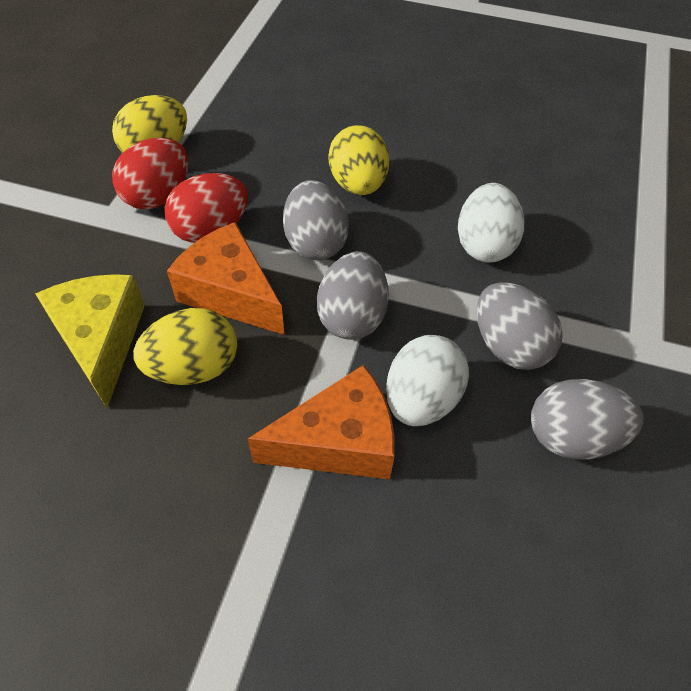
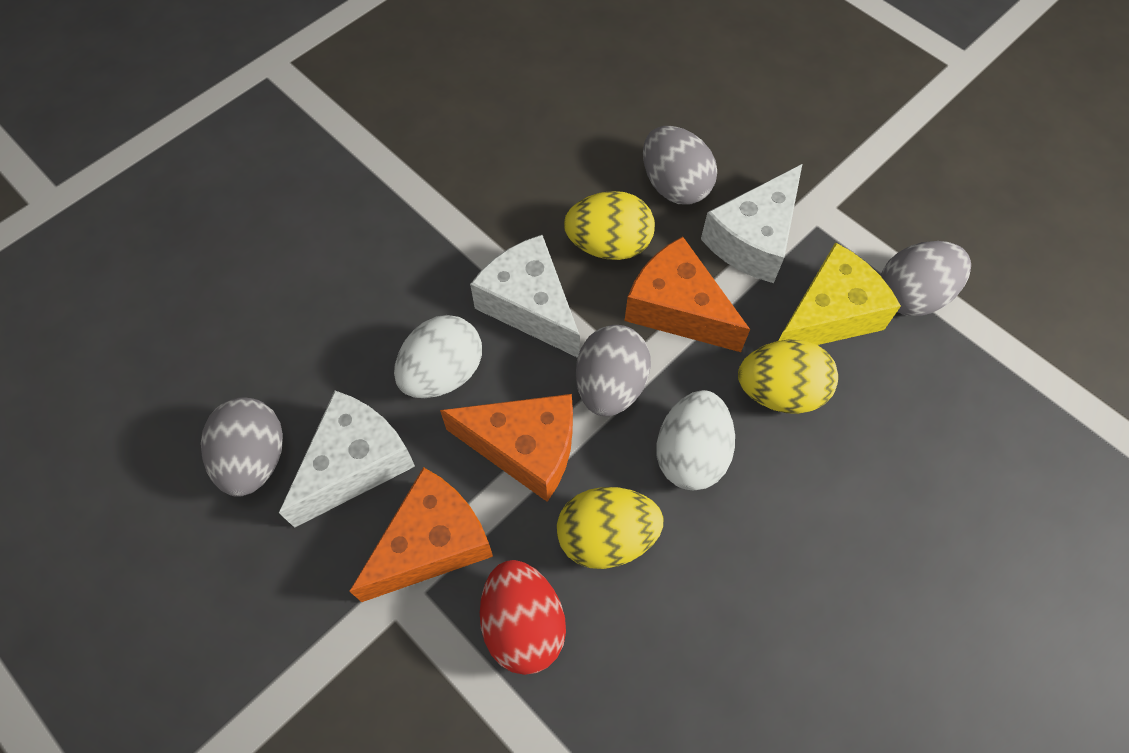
orange cheese: 2 -> 3
red egg: 2 -> 1
white cheese: 0 -> 3

